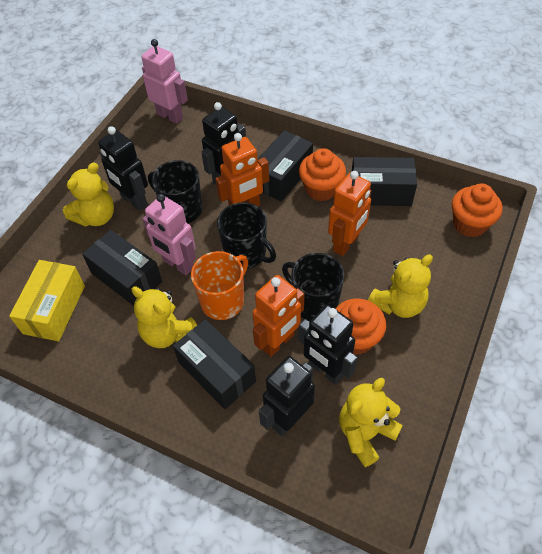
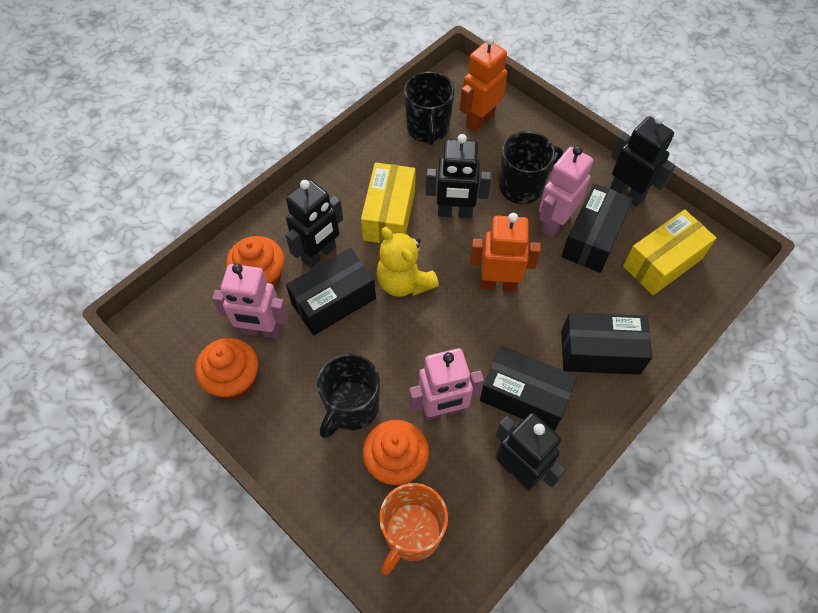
orange robot: 3 -> 2
pink robot: 2 -> 3
yellow box: 1 -> 2
yellow teddy bear: 4 -> 1

